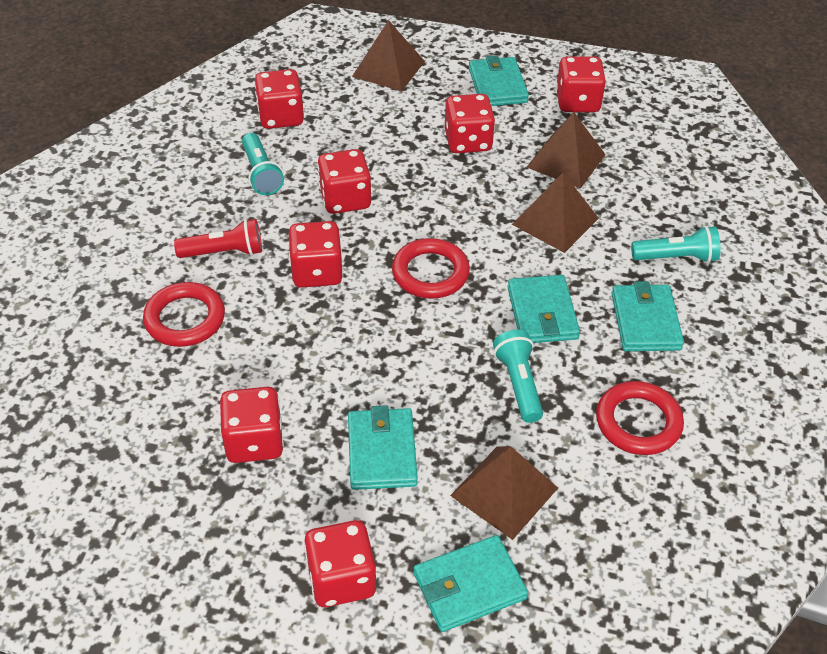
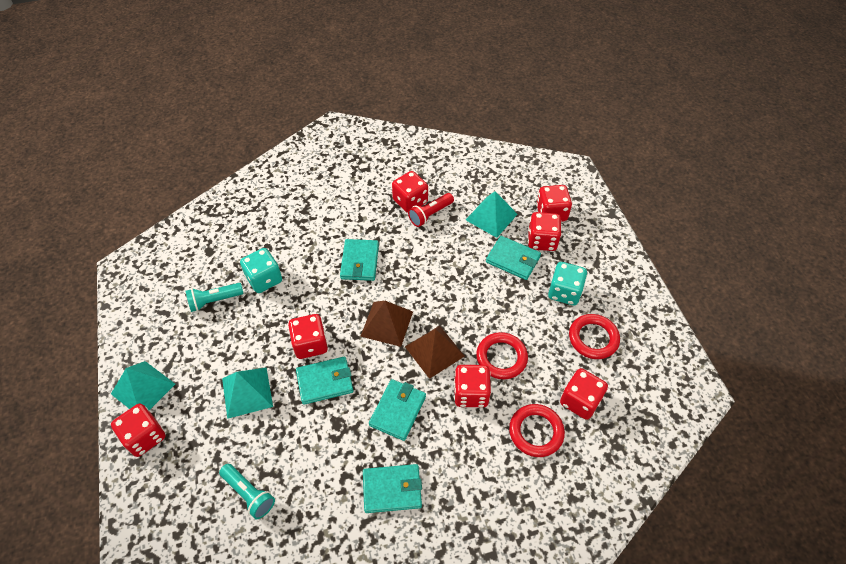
brown pyramid: 4 -> 2
turquoise dice: 0 -> 2
turquoise flashlight: 3 -> 2
turquoise pyramid: 0 -> 3

